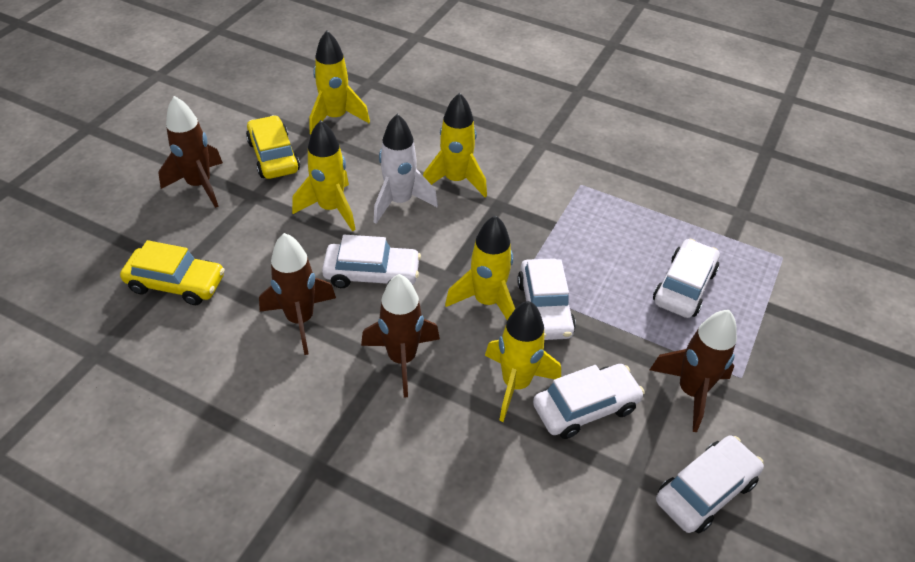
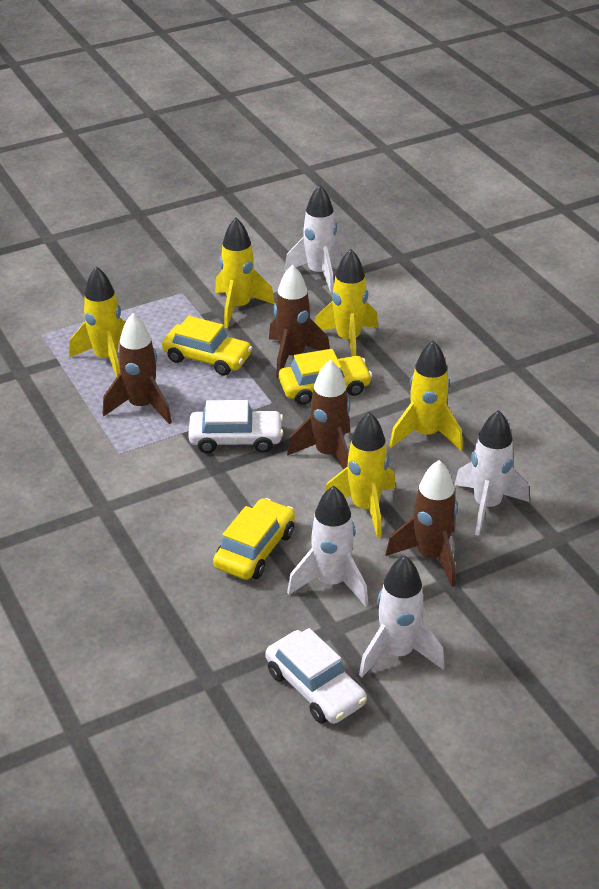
white car: 5 -> 2
white rocket: 1 -> 4
yellow car: 2 -> 3

